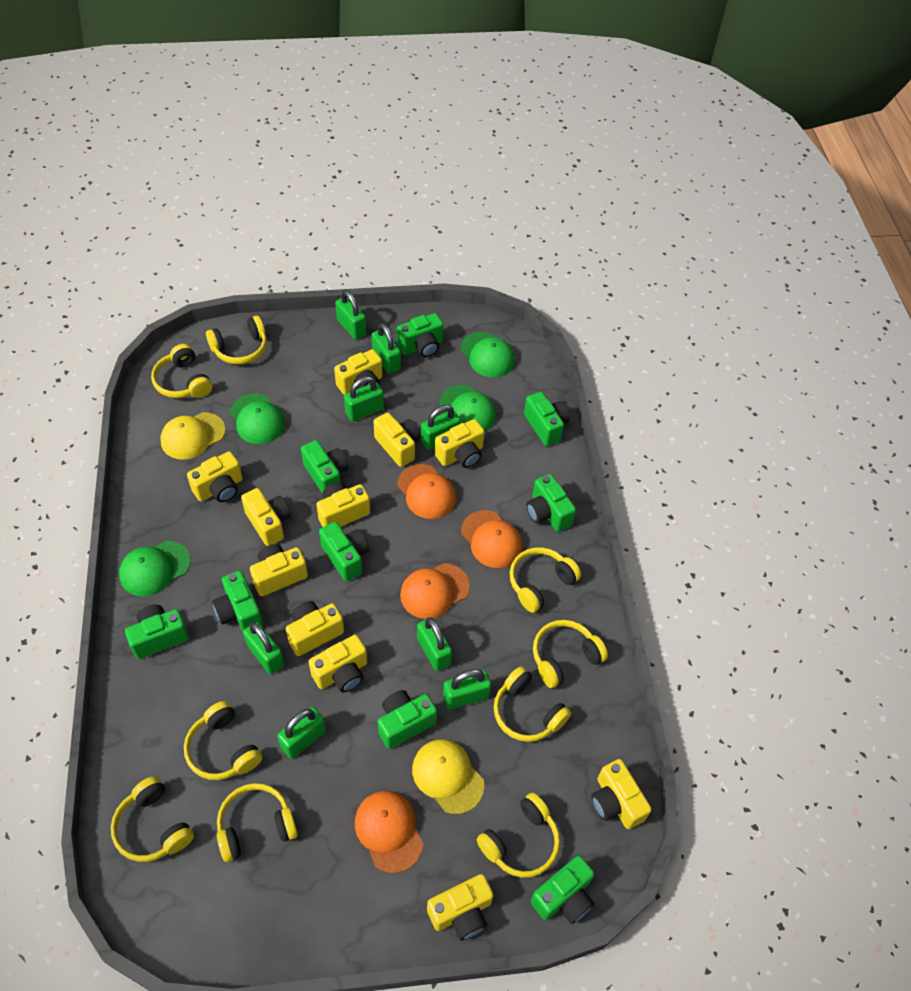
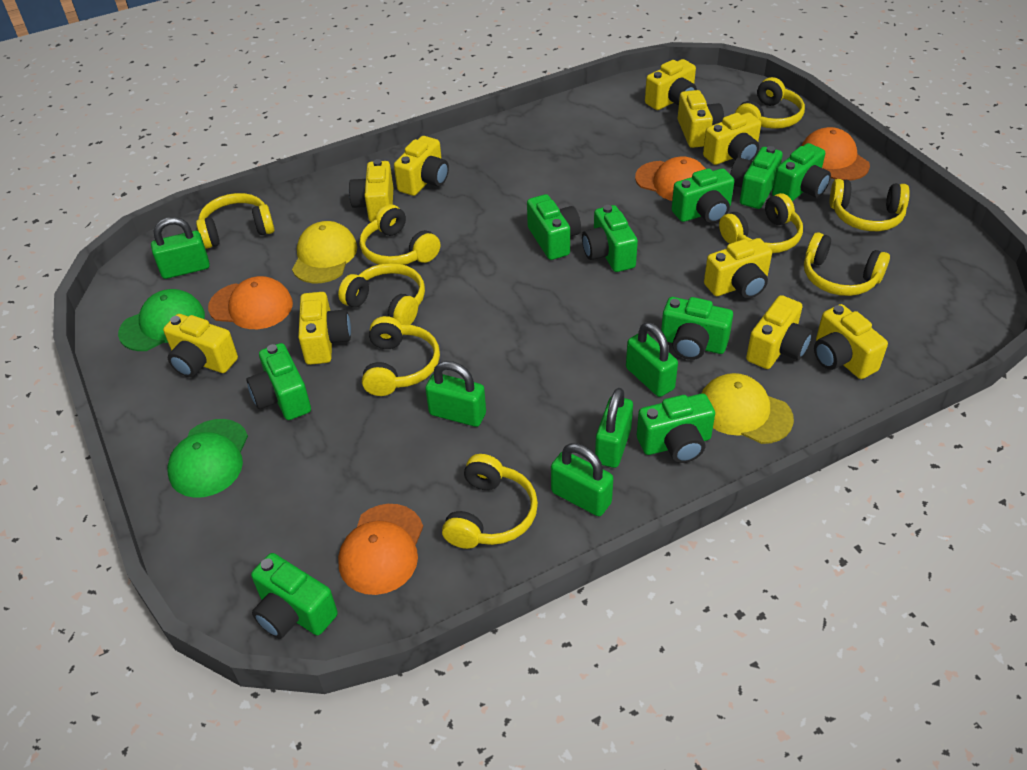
green cap: 4 -> 2
green padlock: 8 -> 5
yellow camera: 11 -> 10

